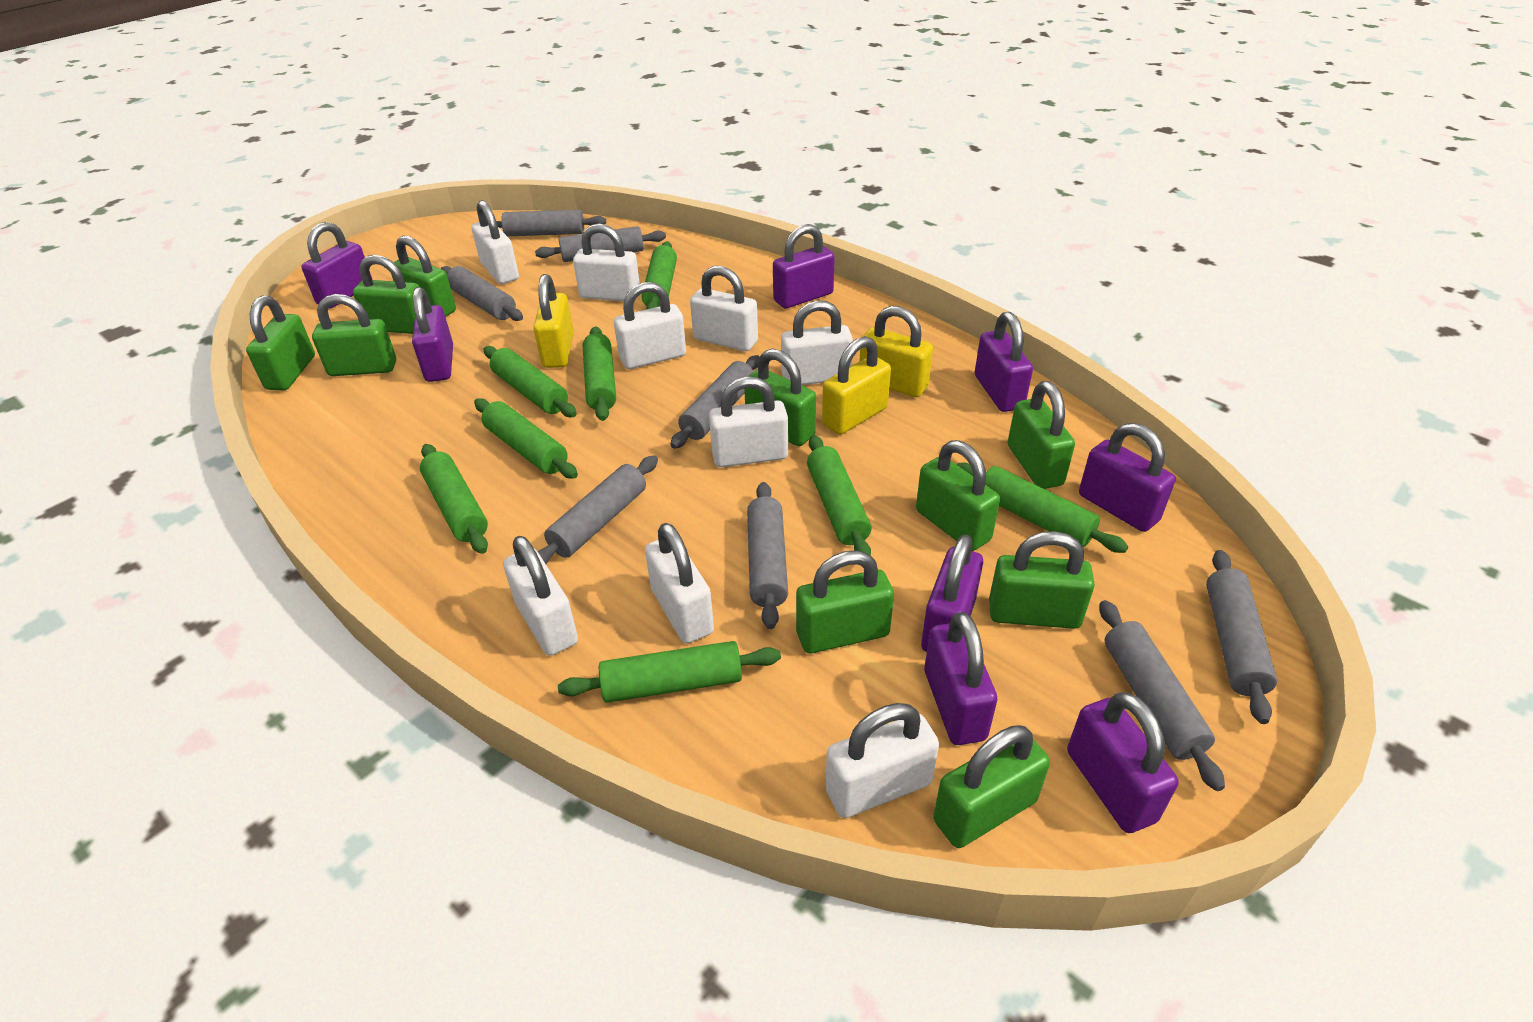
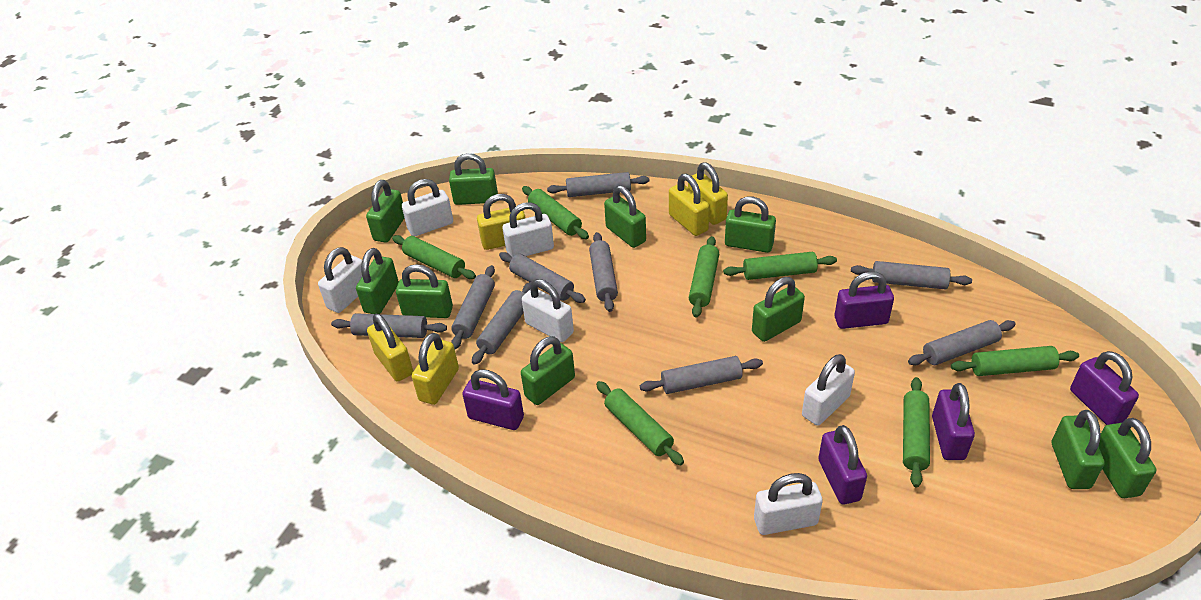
green rolling pin: 8 -> 7
grey rolling pin: 8 -> 9
purple padlock: 8 -> 5
white padlock: 9 -> 6
yellow padlock: 3 -> 5

